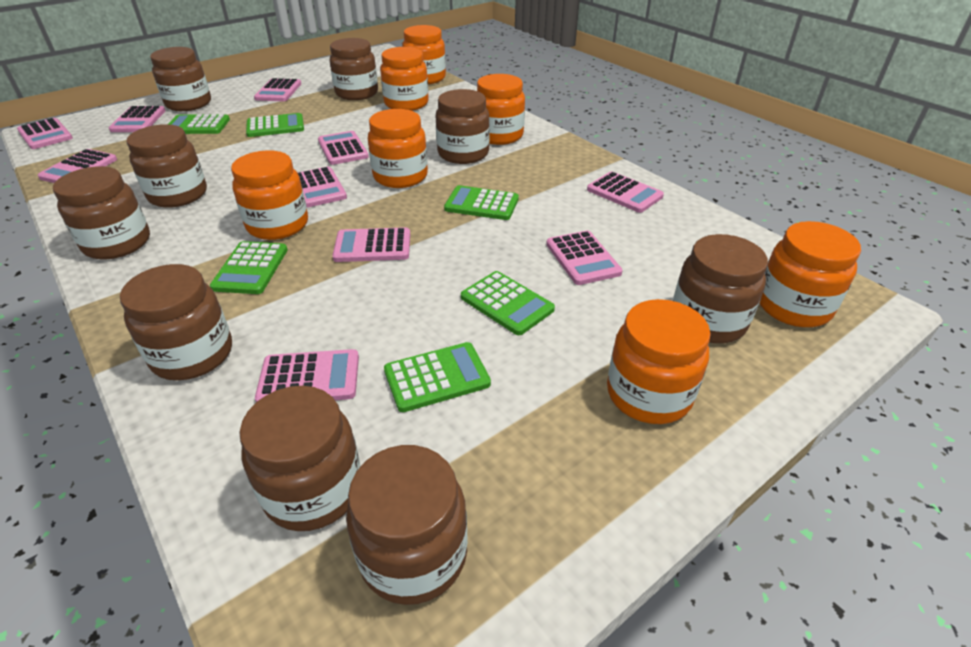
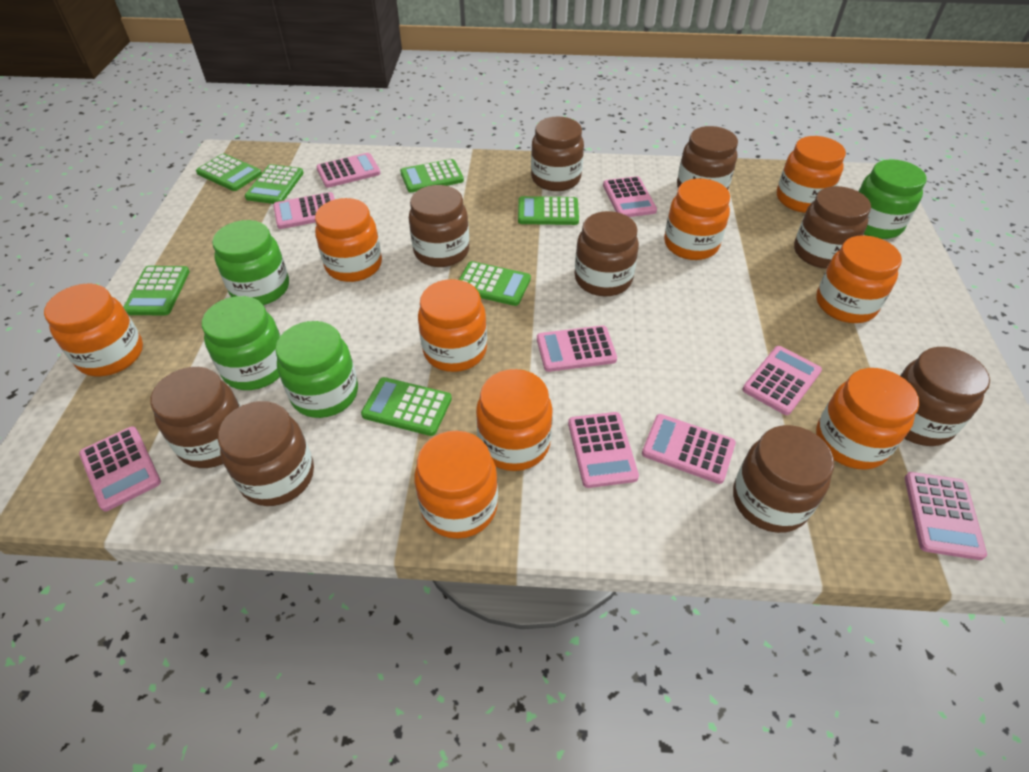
green calculator: 6 -> 7
green jar: 0 -> 4
orange jar: 7 -> 9
pink calculator: 10 -> 9

